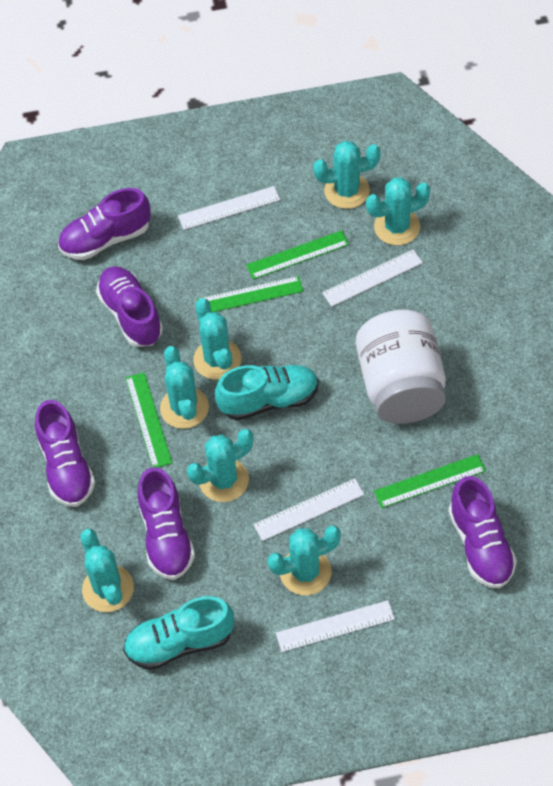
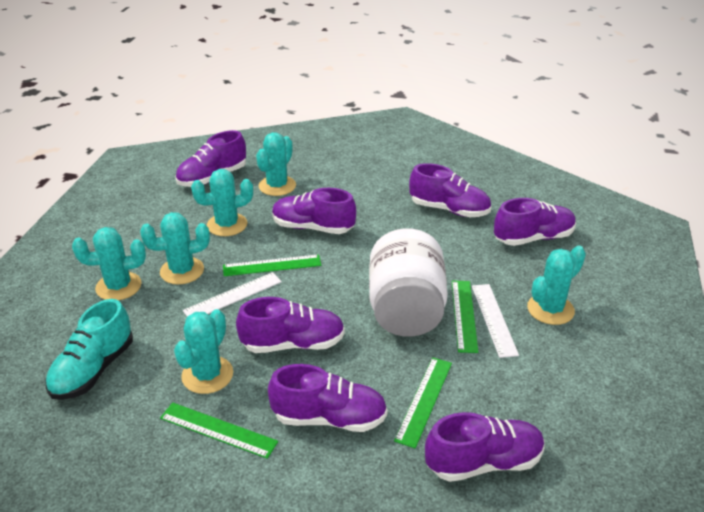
purple shoe: 5 -> 7
turquoise cactus: 7 -> 6
turquoise shoe: 2 -> 1
white ruler: 4 -> 2

